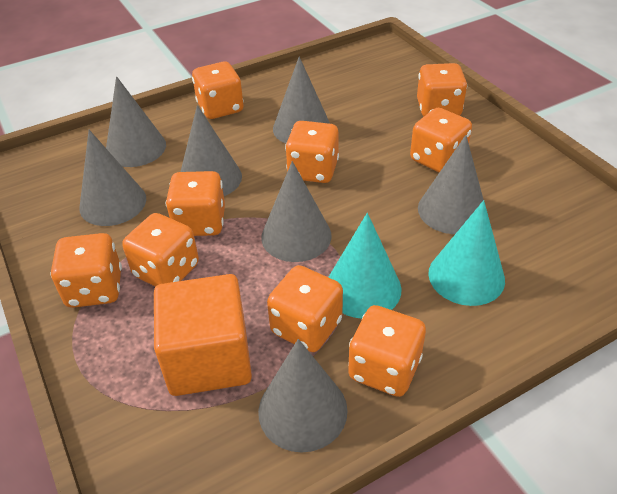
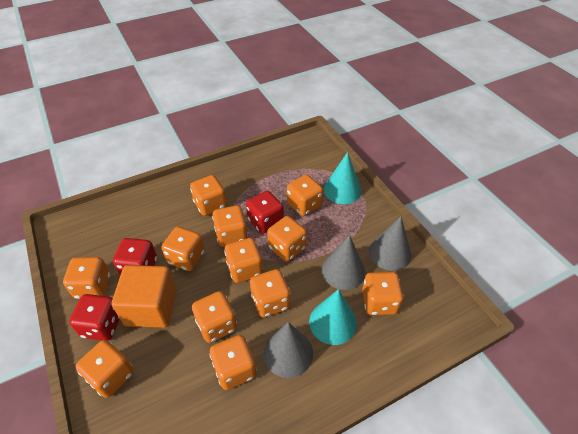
grey cone: 7 -> 3
orange dice: 9 -> 12
red dice: 0 -> 3

